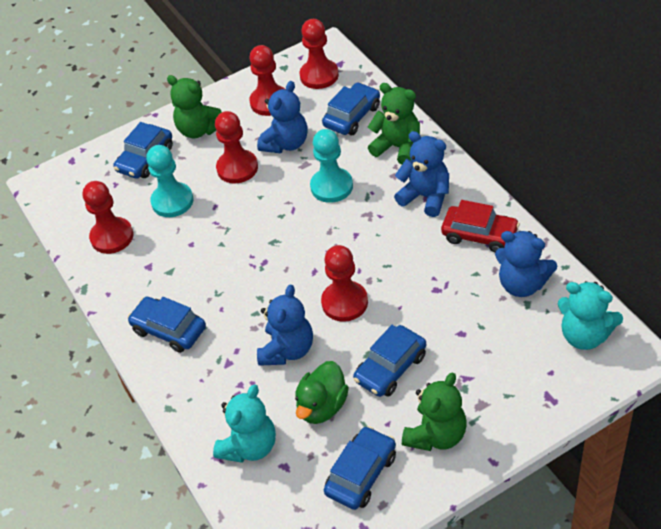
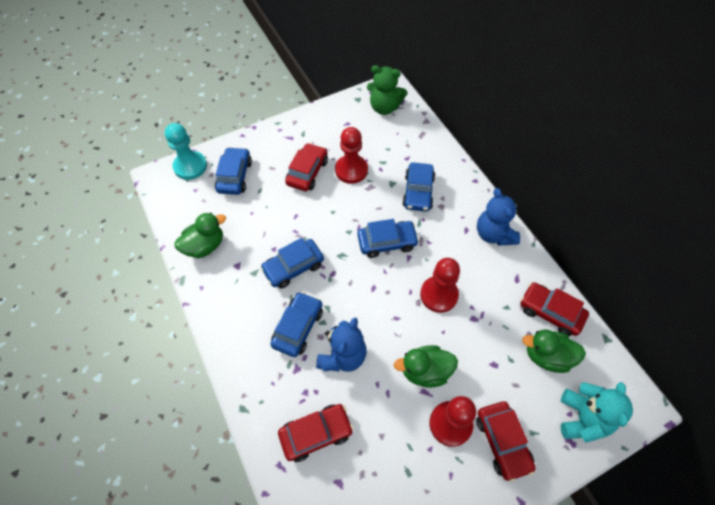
blue teddy bear: 4 -> 2
green duck: 1 -> 3
green teddy bear: 3 -> 1
red car: 1 -> 4
red pawn: 5 -> 3
turquoise pawn: 2 -> 1
turquoise teddy bear: 2 -> 1

